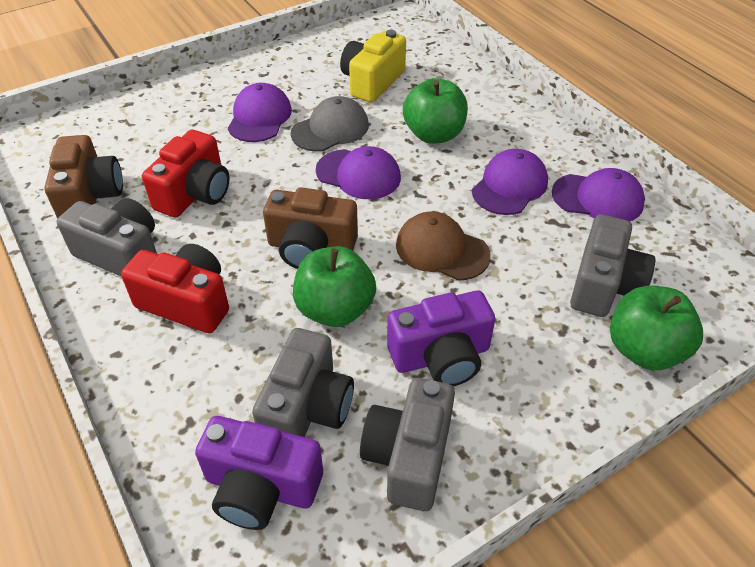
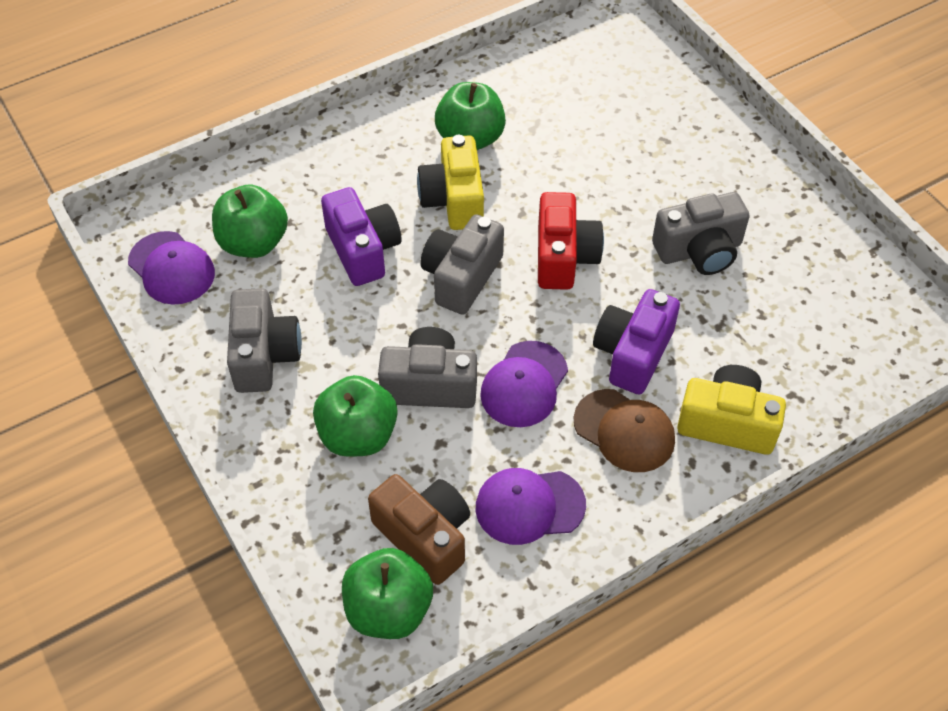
brown camera: 2 -> 1
green apple: 3 -> 4
grey cap: 1 -> 0
purple cap: 4 -> 3
red camera: 2 -> 1
yellow camera: 1 -> 2

